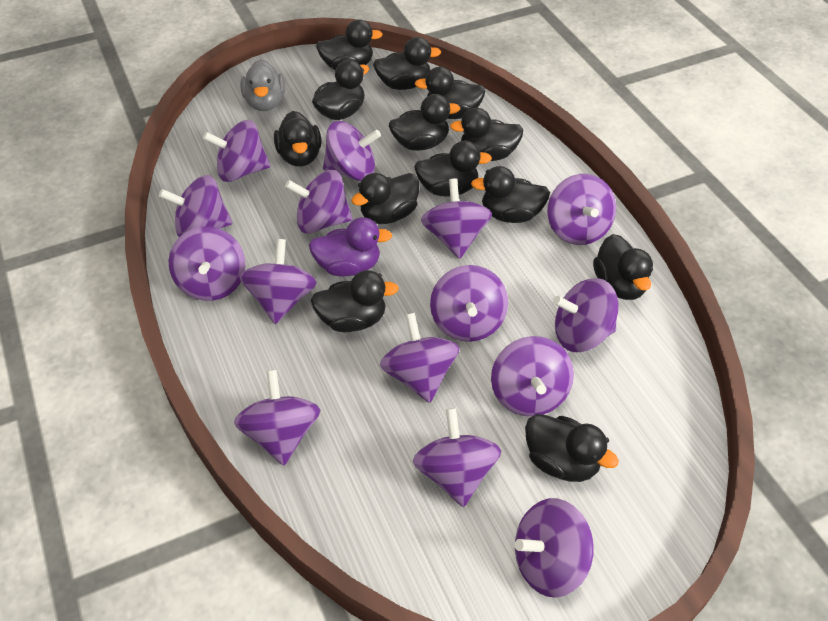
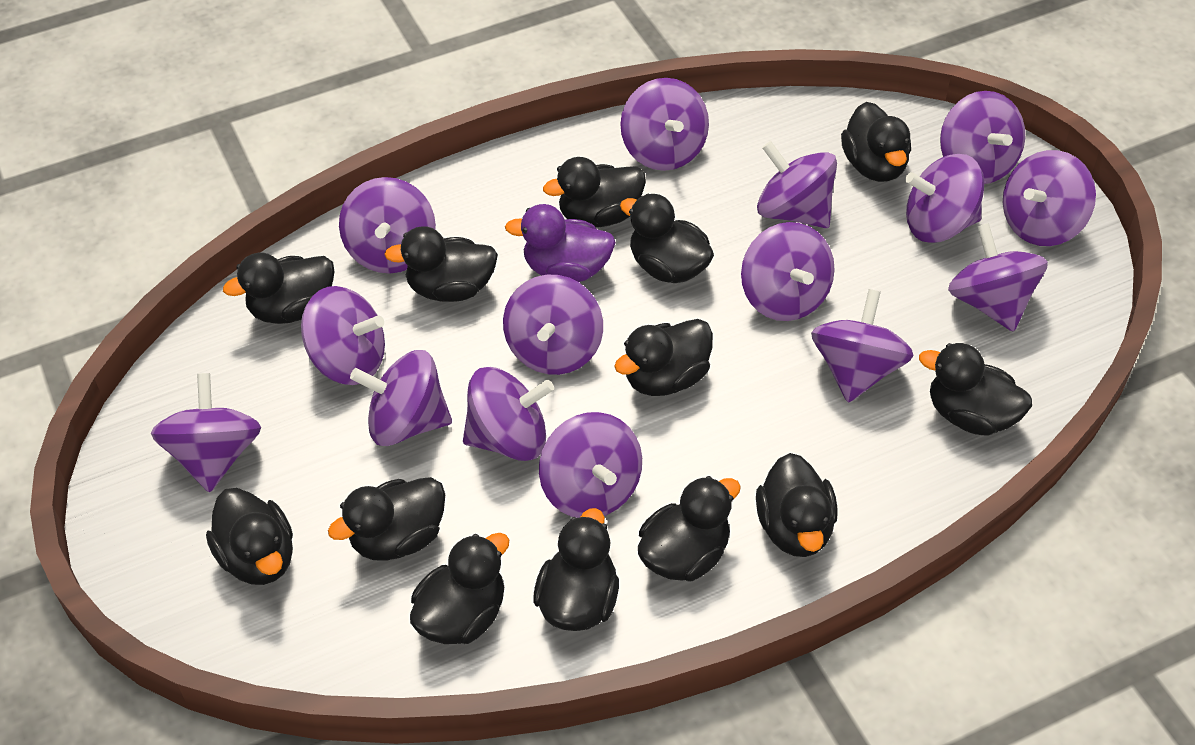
grey duck: 1 -> 0

